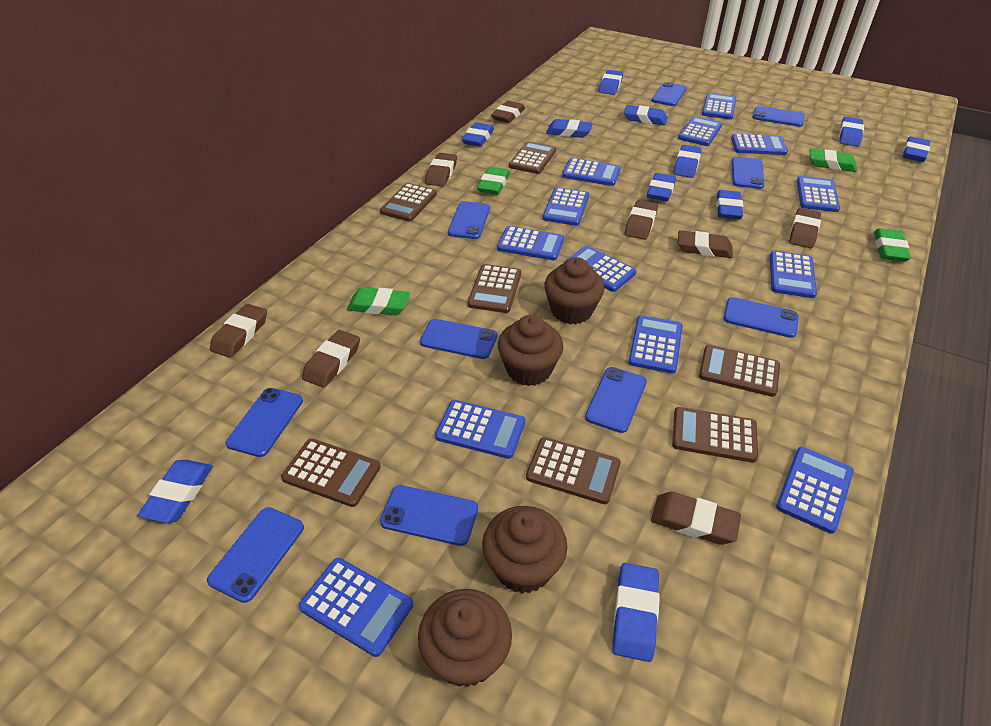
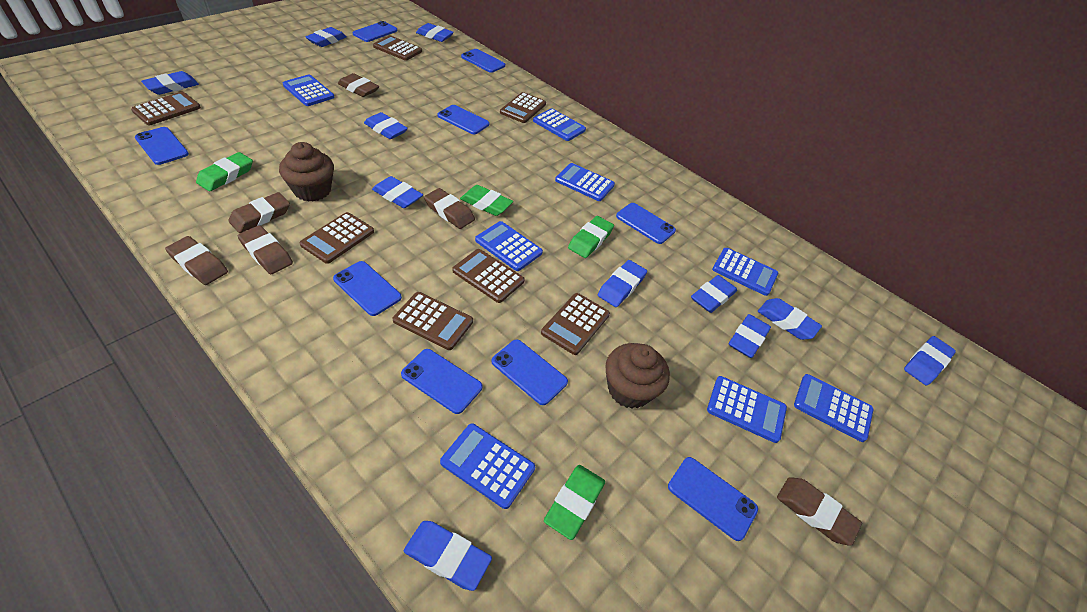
blue calculator: 13 -> 8
blue phone: 10 -> 9
brown cupcake: 4 -> 2
brown eraser: 8 -> 6

